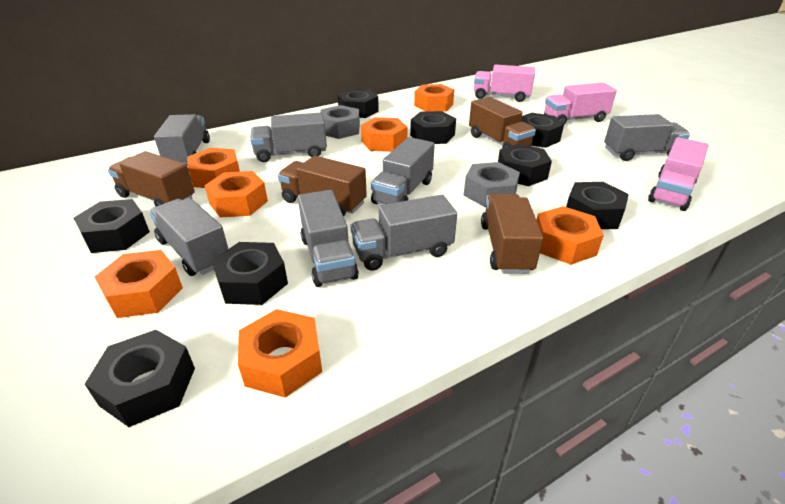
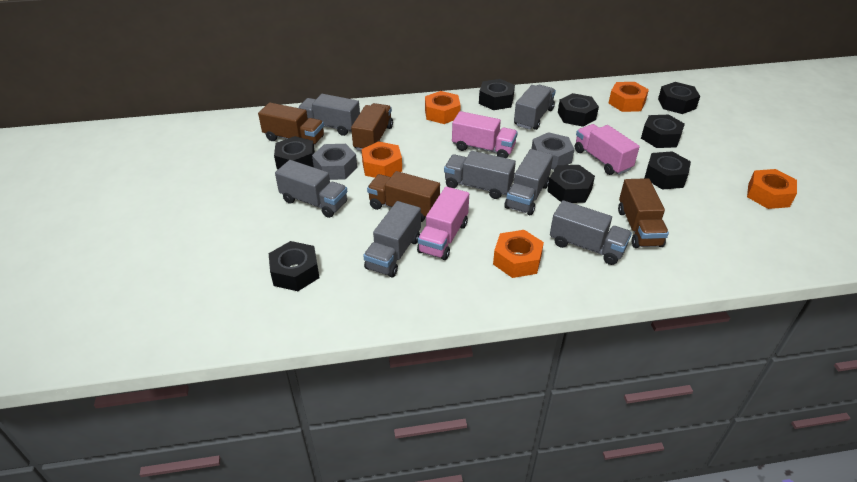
orange nut: 7 -> 5

